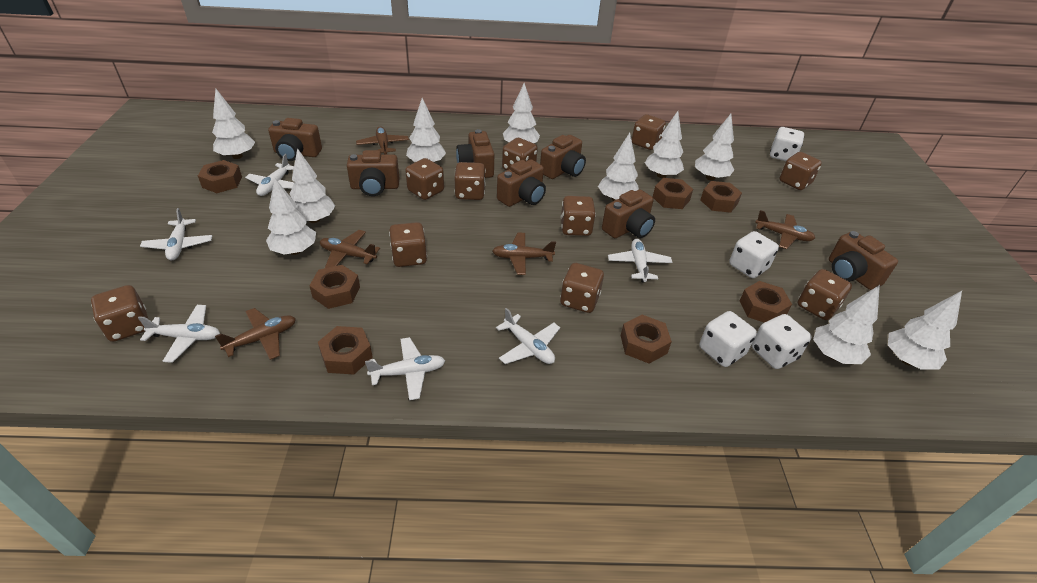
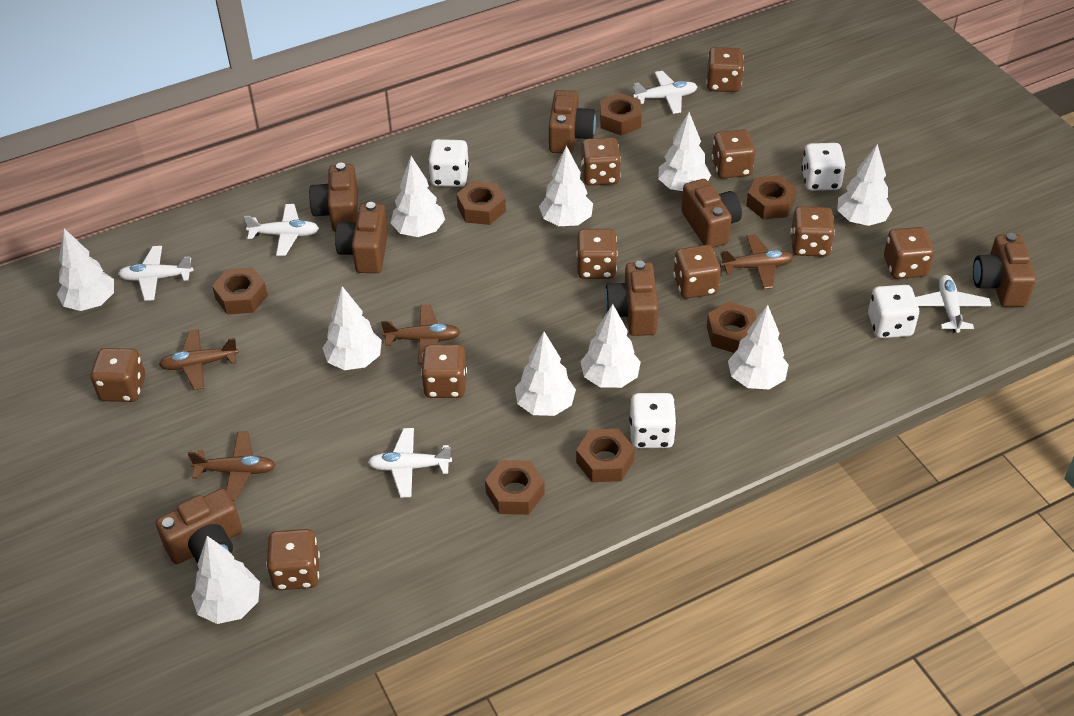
brown plane: 5 -> 4
white plane: 6 -> 5

